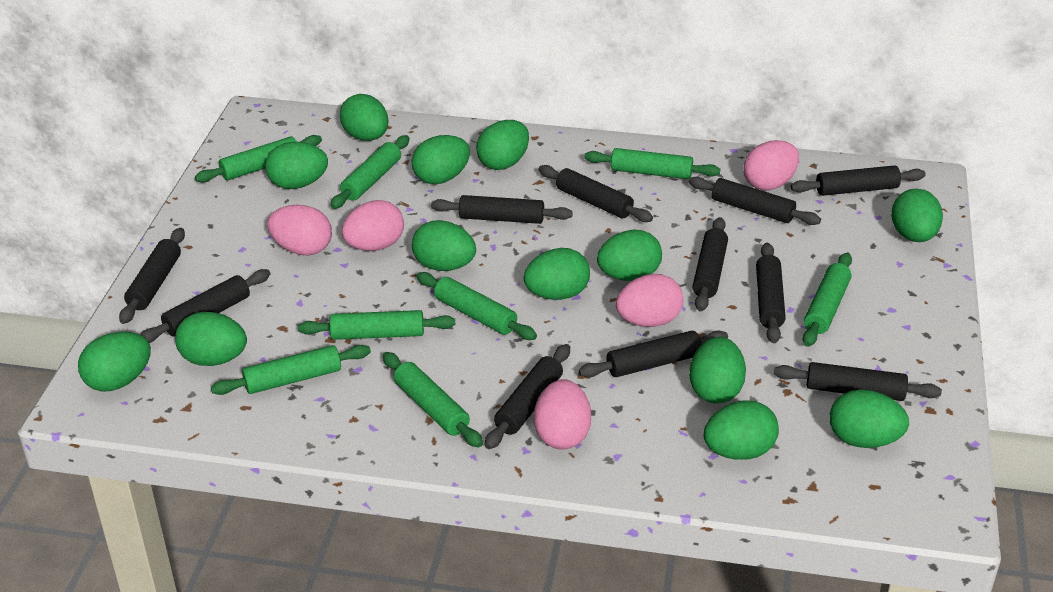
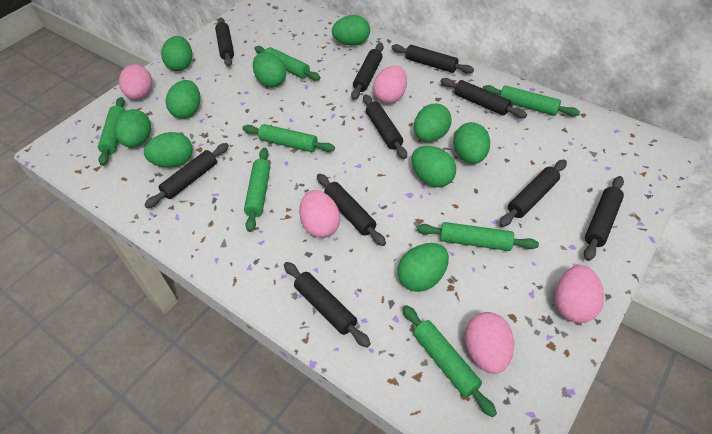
black rolling pin: 11 -> 10
green egg: 13 -> 10
green rolling pin: 8 -> 7

